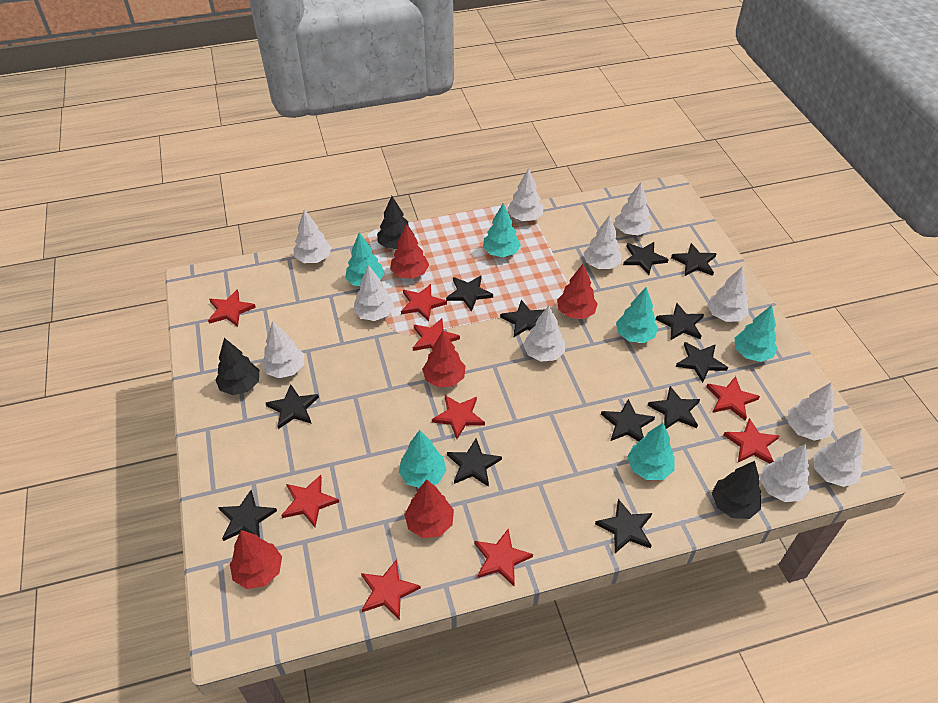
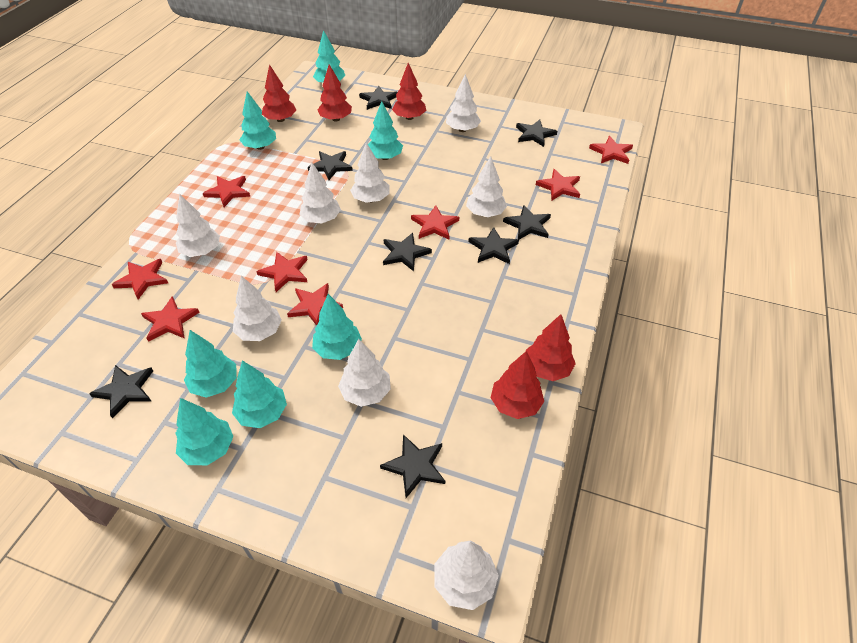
black star: 12 -> 8
black tree: 3 -> 0
red star: 9 -> 8
turquoise tree: 6 -> 7
white tree: 11 -> 8

